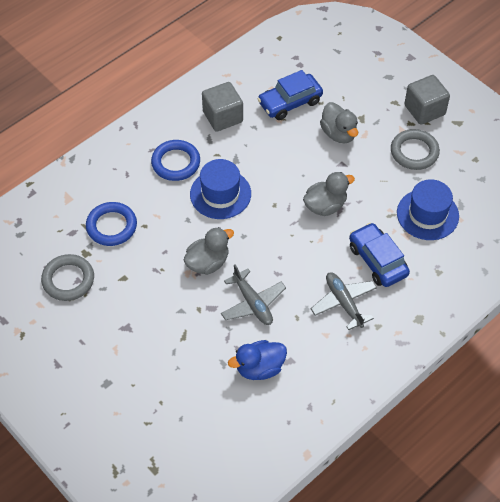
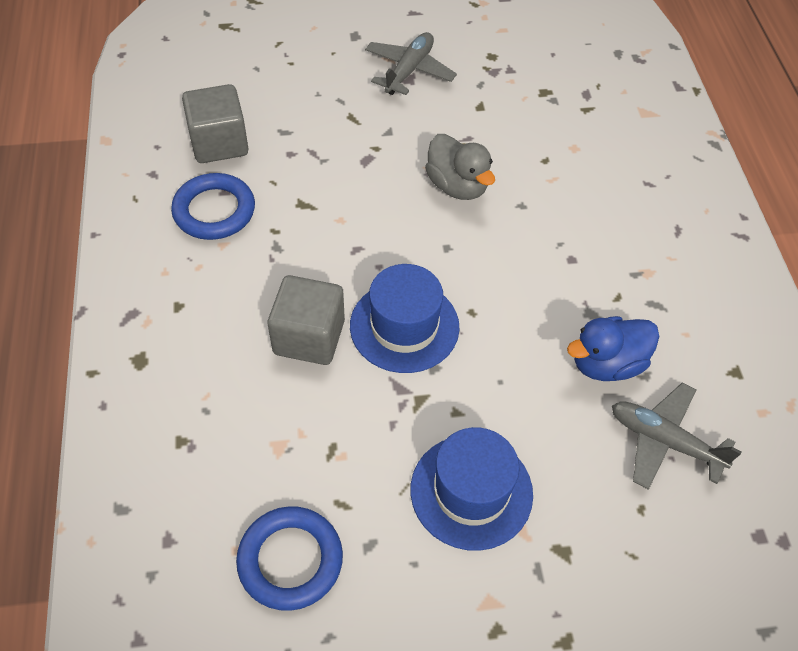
blue car: 2 -> 0
grey duck: 3 -> 1
grey ring: 2 -> 0

